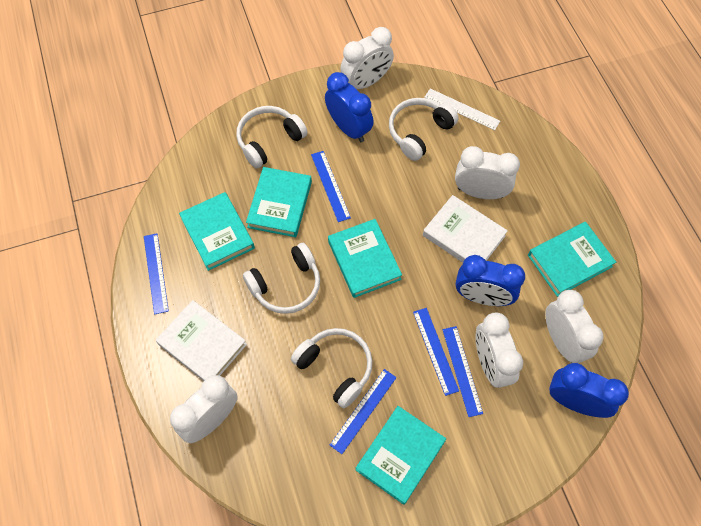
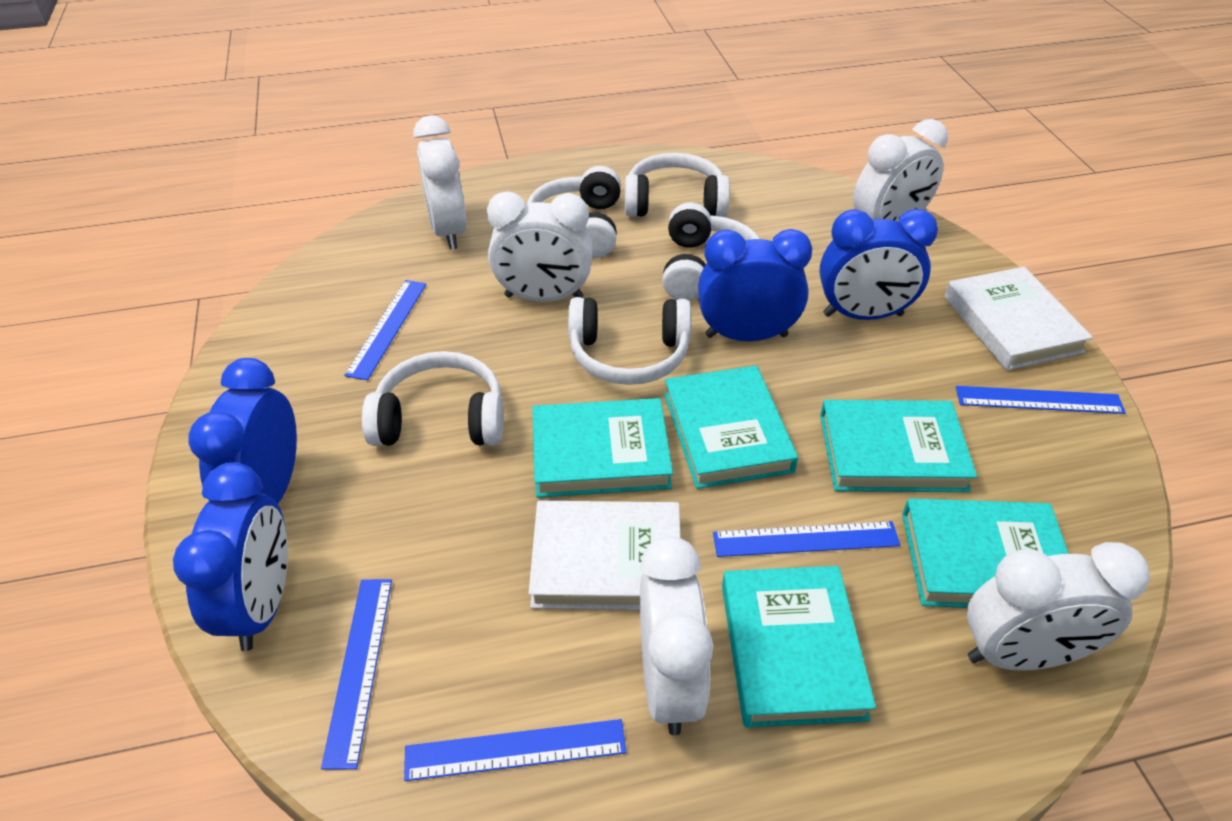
blue clock: 3 -> 4
white headphones: 4 -> 5
white ruler: 1 -> 0

